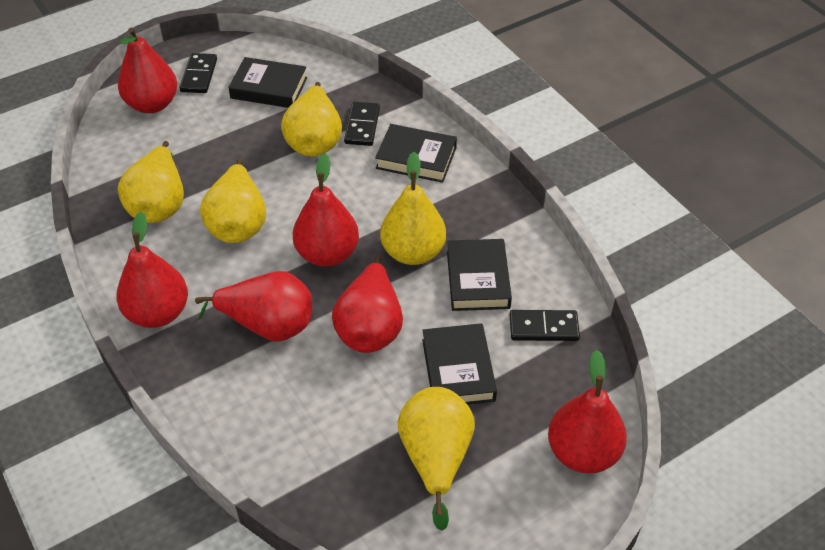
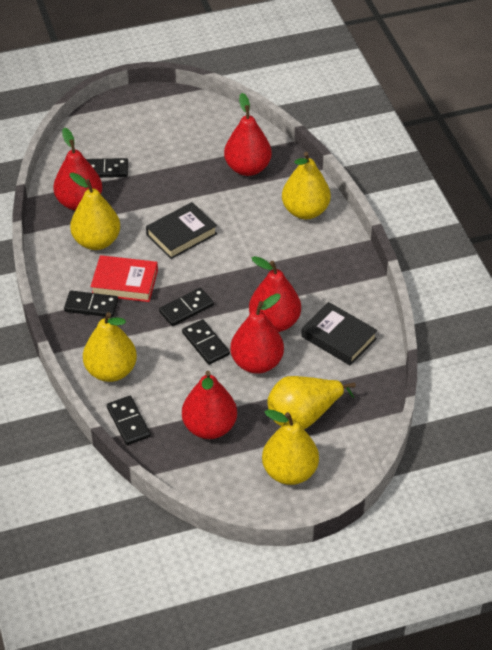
black book: 4 -> 2
black domino: 3 -> 5
red book: 0 -> 1
red pear: 6 -> 5

